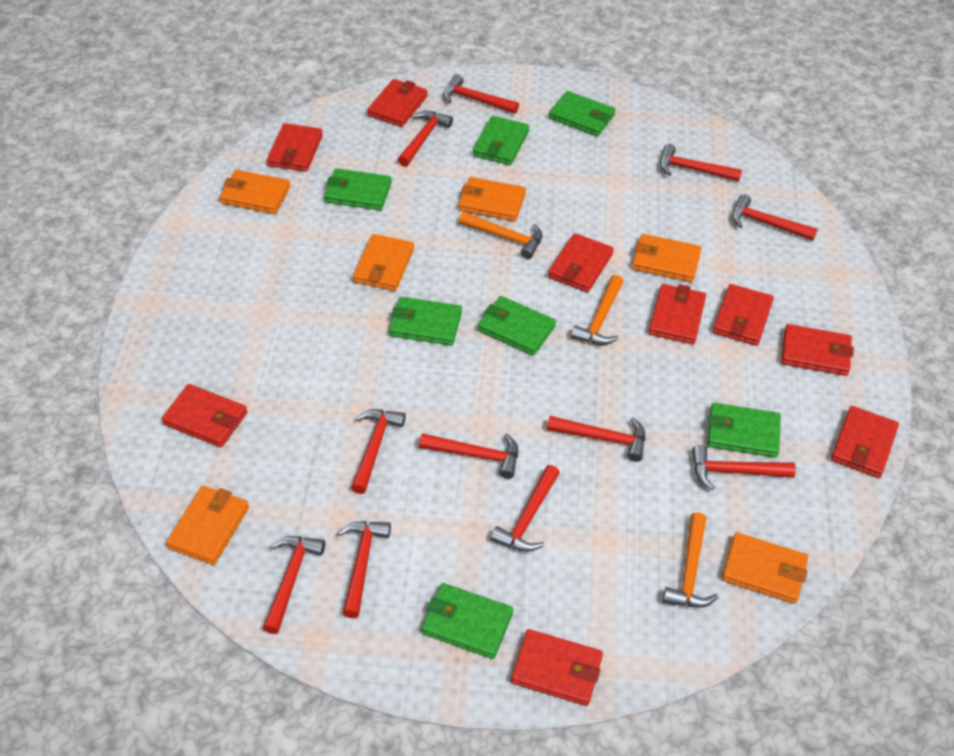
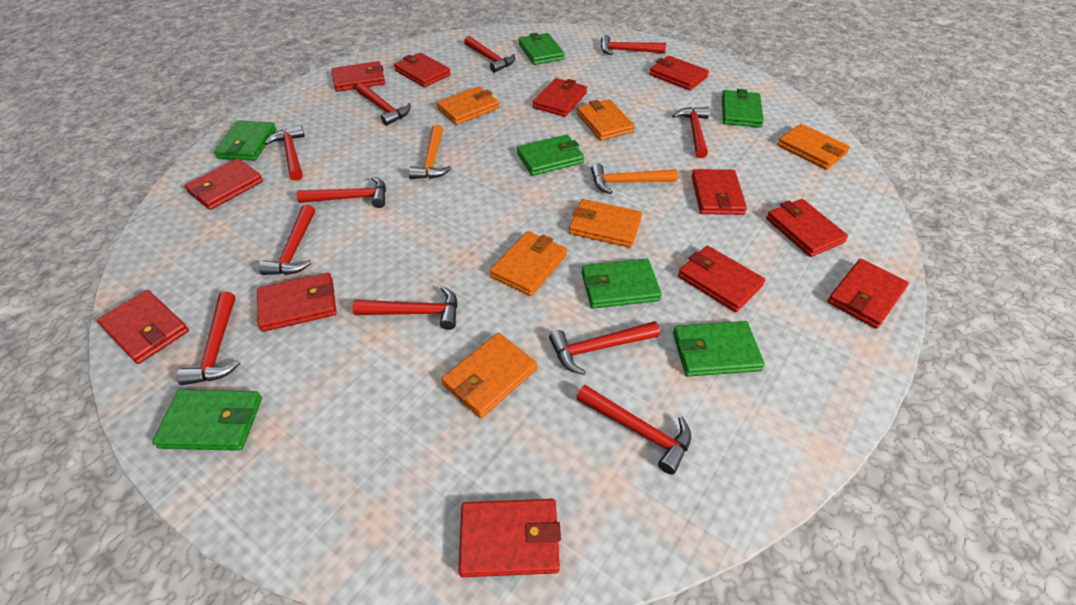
orange hammer: 3 -> 2
red wallet: 9 -> 12

